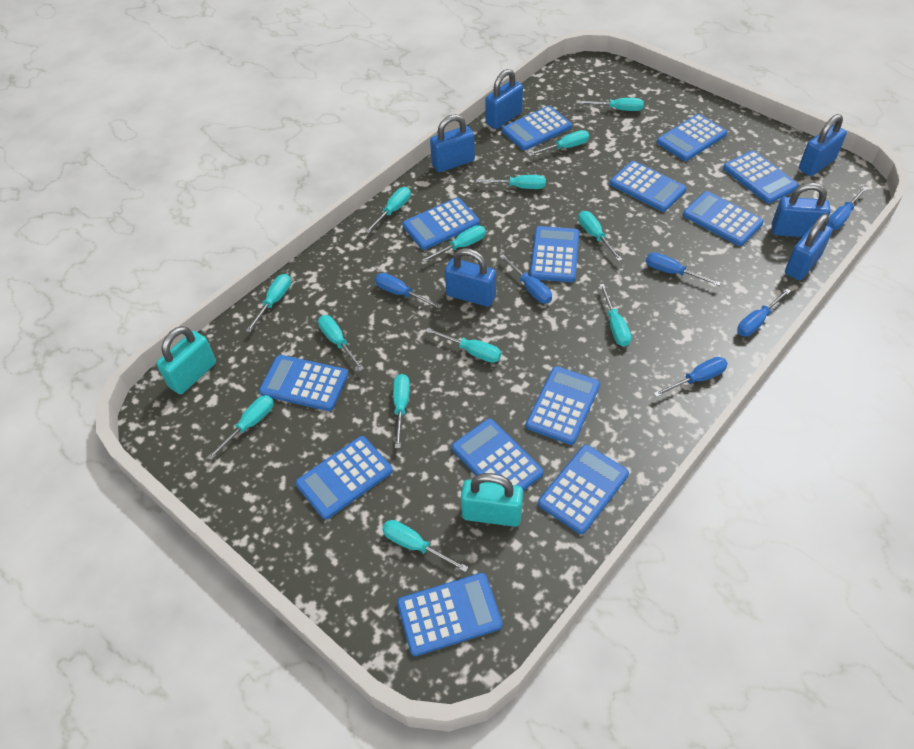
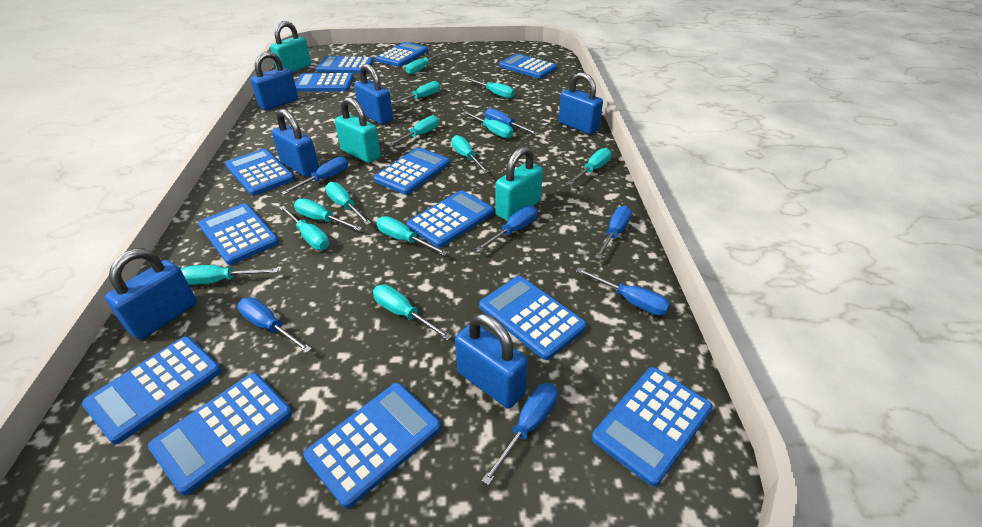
blue screwdriver: 6 -> 7
turquoise padlock: 2 -> 3

